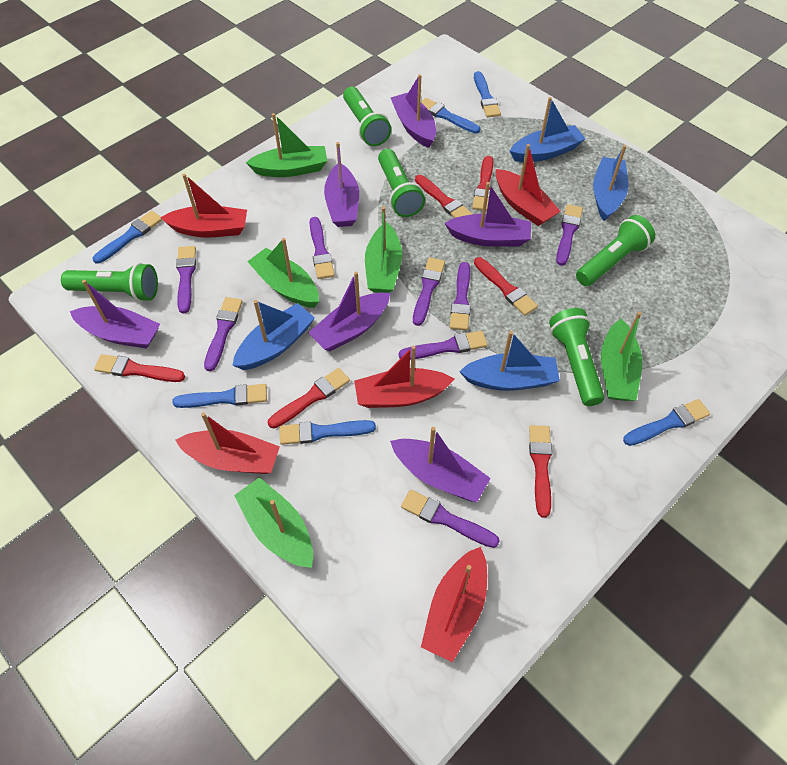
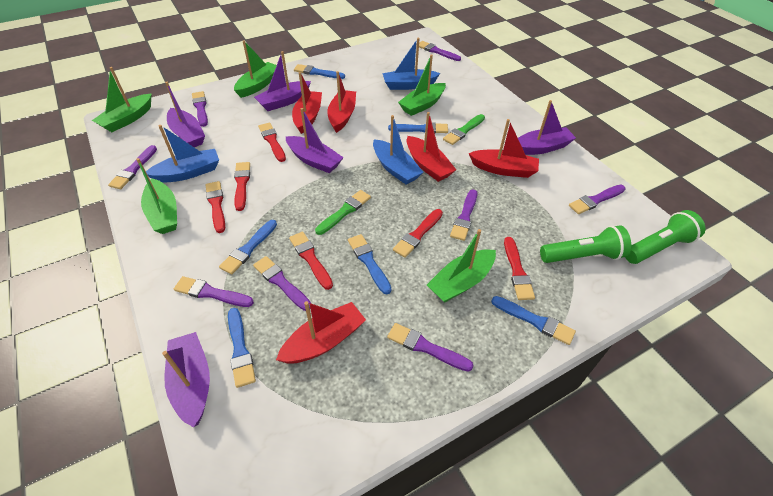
blue boat: 4 -> 3
green brush: 0 -> 2
green flashlight: 5 -> 2
purple boat: 6 -> 5

